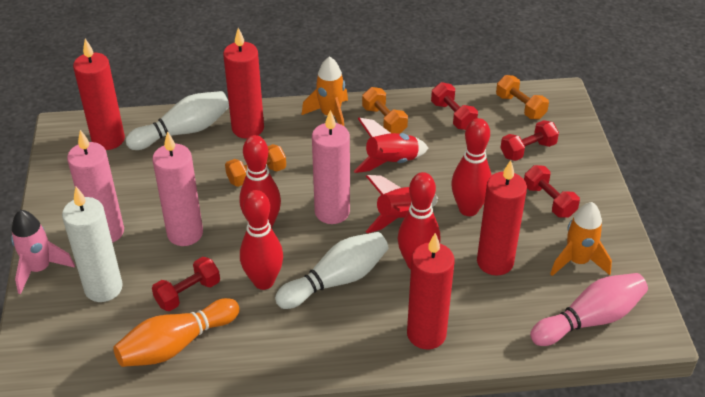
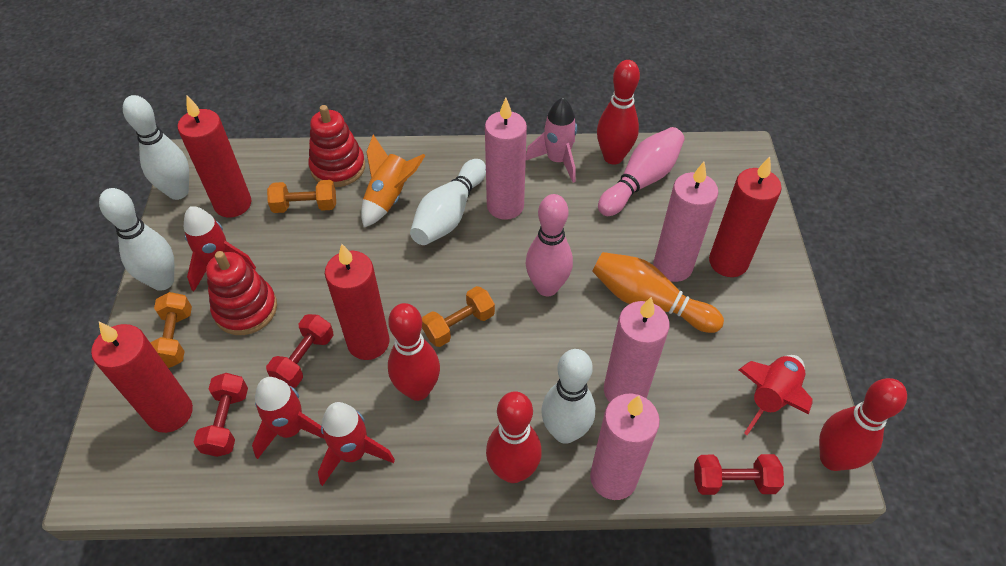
orange rocket: 2 -> 1
pink bowling pin: 1 -> 2
pink candle: 3 -> 4
red dumbbell: 4 -> 3
red rocket: 2 -> 4
red stacking toy: 0 -> 2
white bowling pin: 2 -> 4
white candle: 1 -> 0

